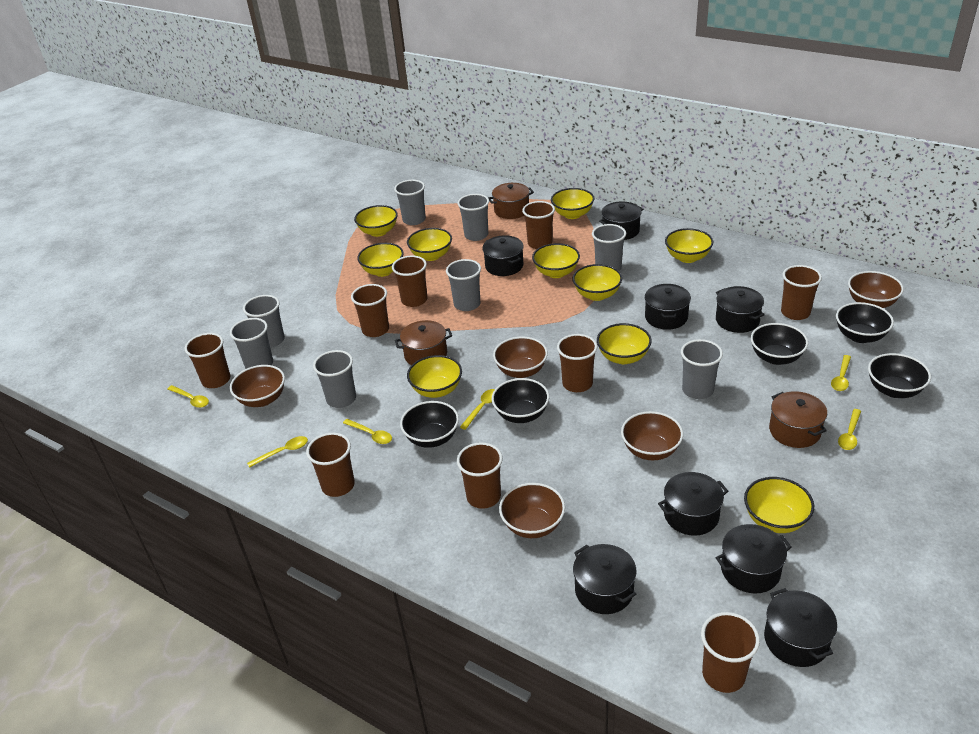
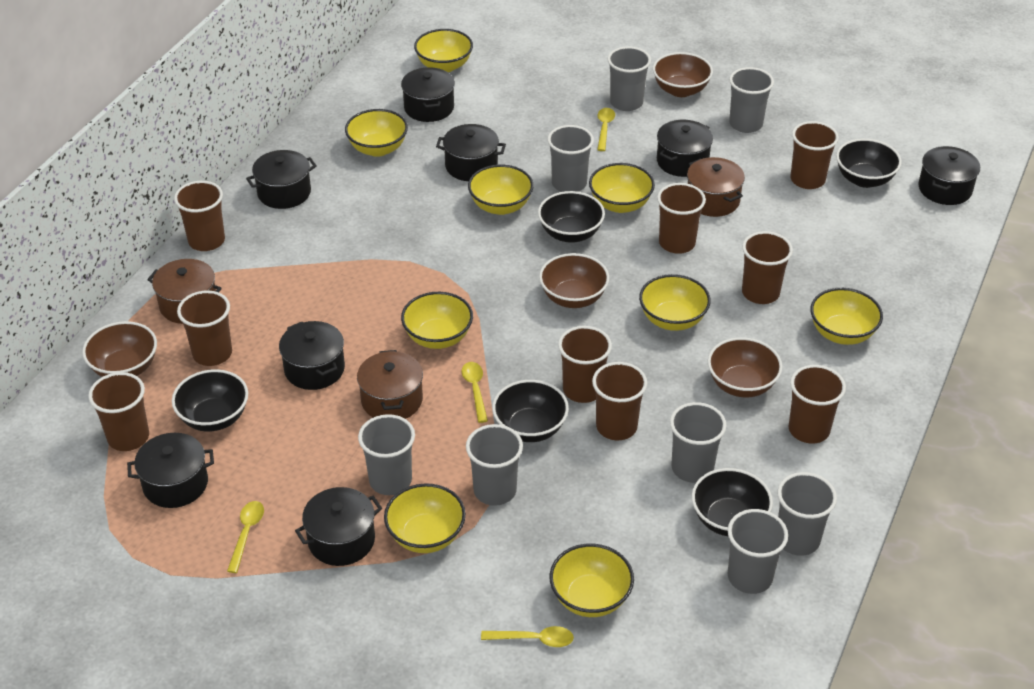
brown bowl: 5 -> 4
yellow bowl: 10 -> 9
yellow spoon: 6 -> 4

